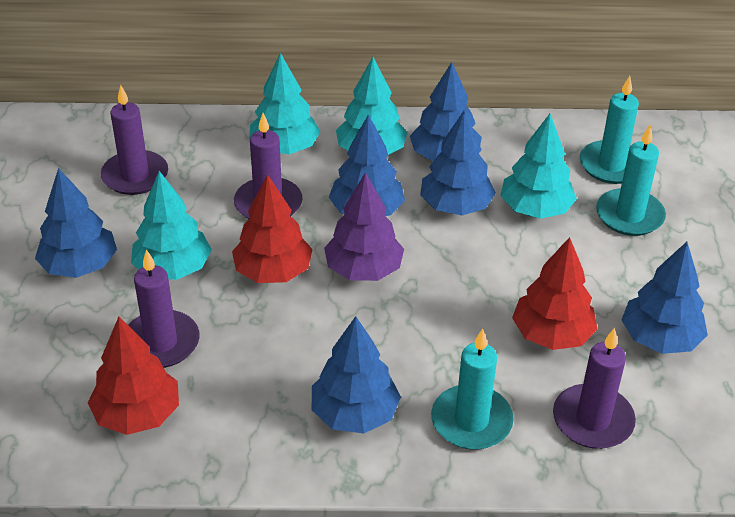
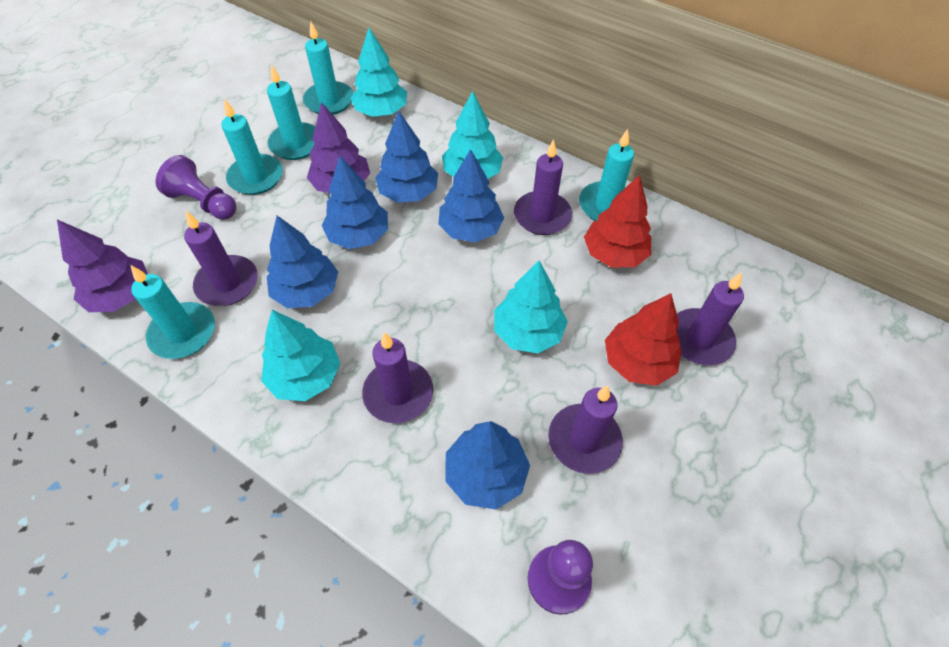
blue tree: 6 -> 5
purple candle: 4 -> 5
purple pawn: 0 -> 2
purple tree: 1 -> 2
red tree: 3 -> 2
turquoise candle: 3 -> 5

